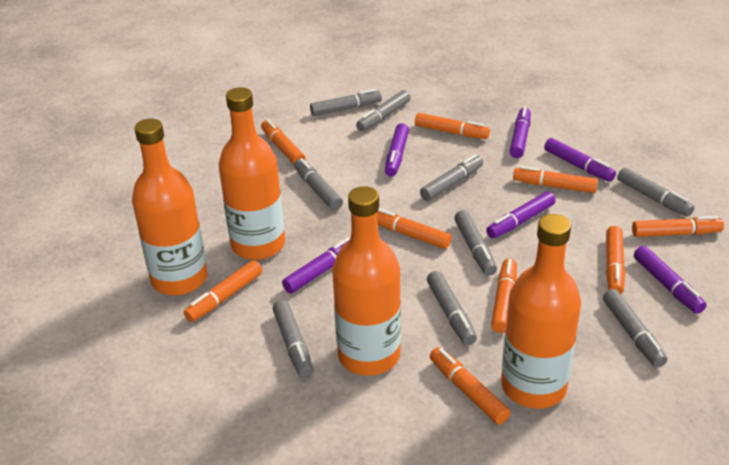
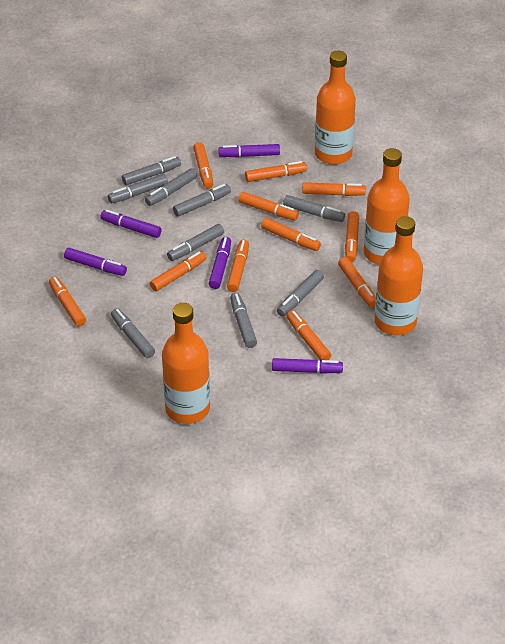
orange marker: 9 -> 11
purple marker: 6 -> 5

